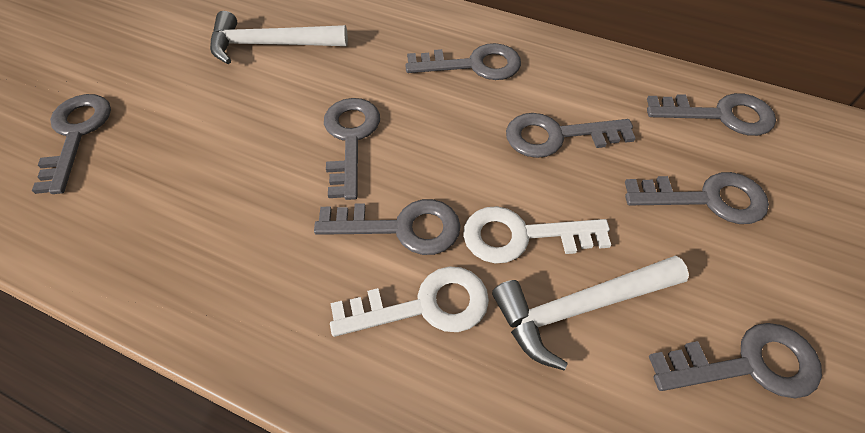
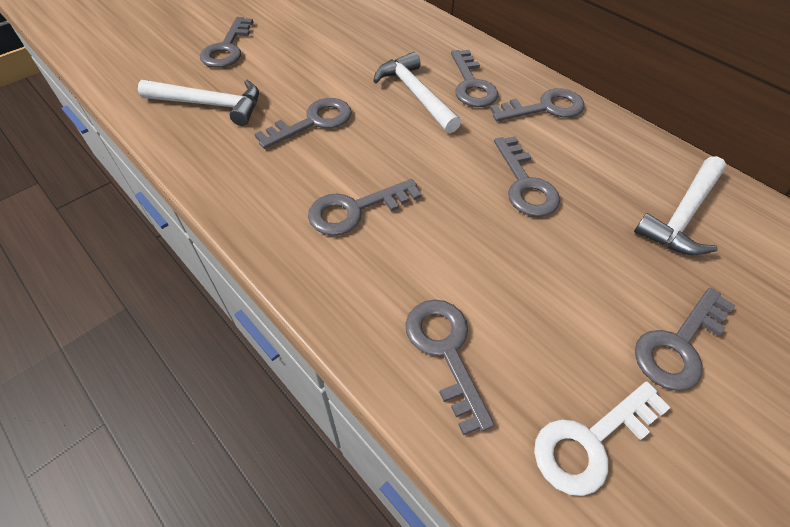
white hammer: 2 -> 3
white key: 2 -> 1

